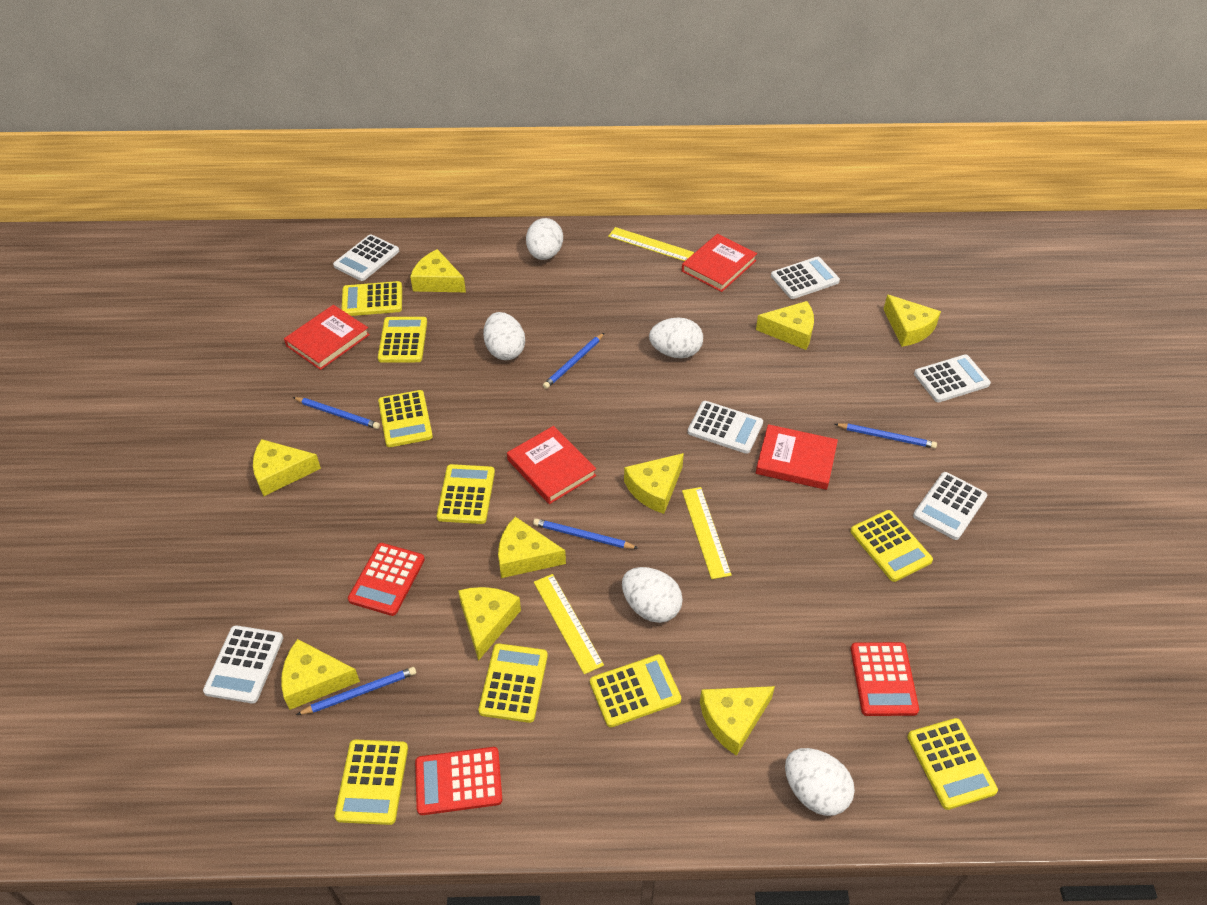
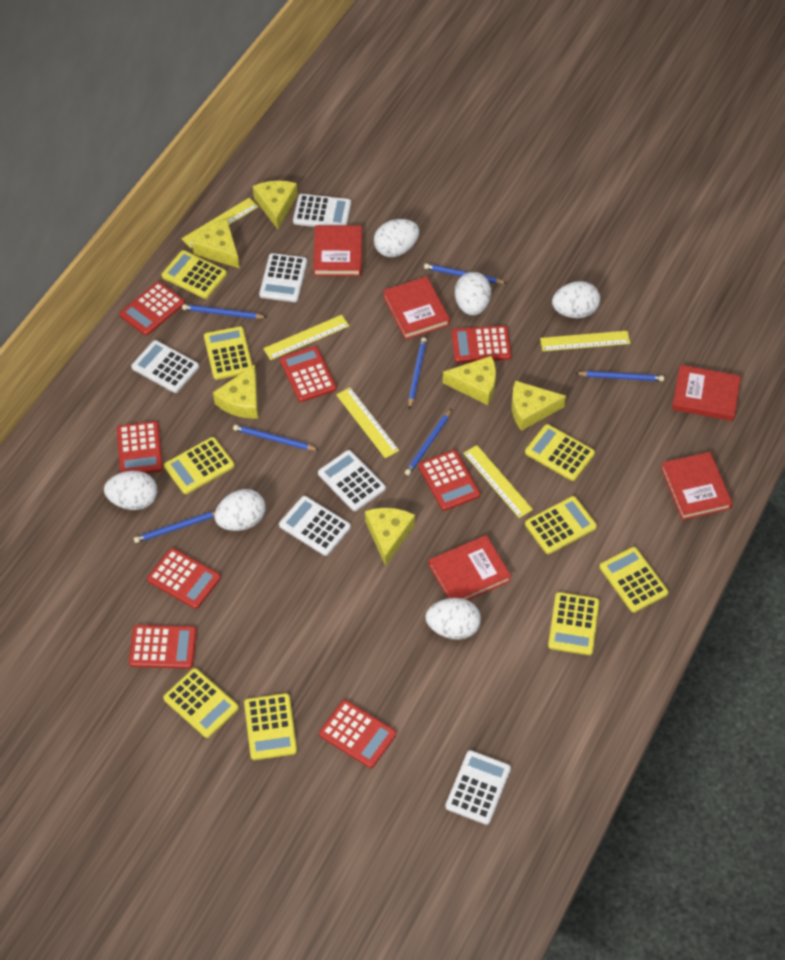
blue pencil: 5 -> 7
red book: 4 -> 5
red calculator: 3 -> 8
white egg: 5 -> 6
yellow cheese: 9 -> 6
yellow ruler: 3 -> 5

